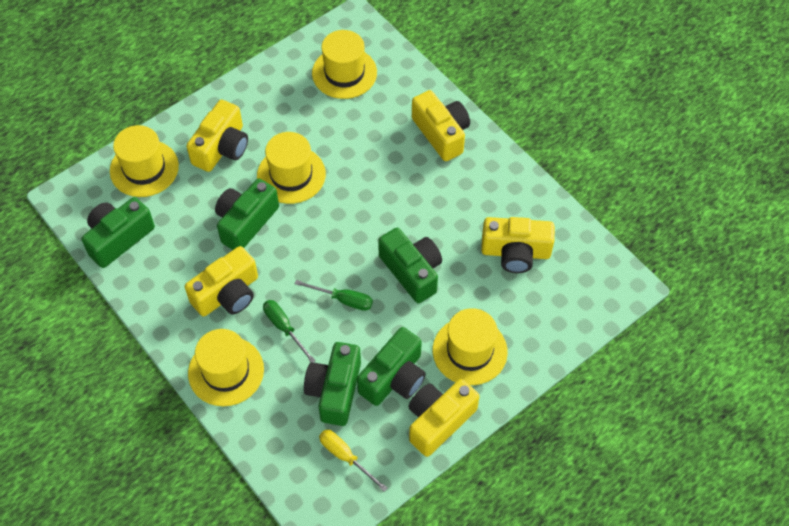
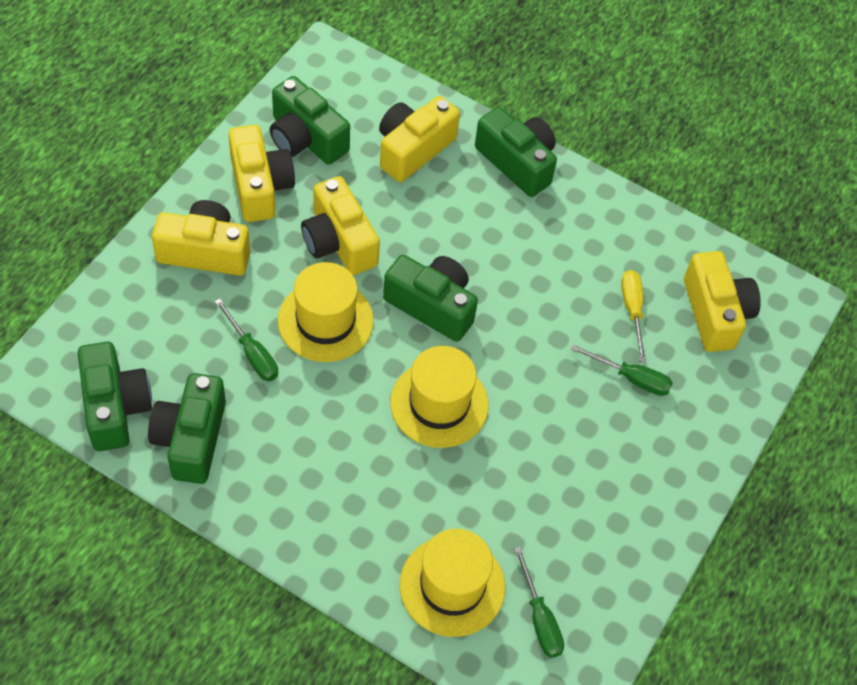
green screwdriver: 2 -> 3
yellow hat: 5 -> 3

